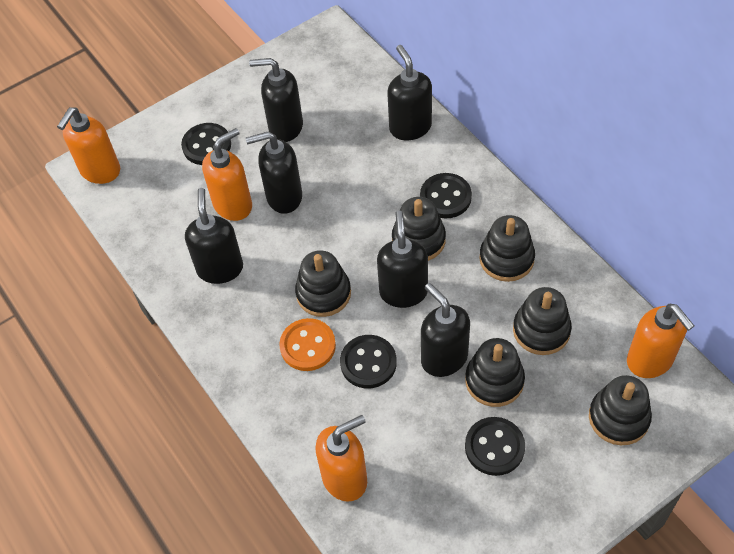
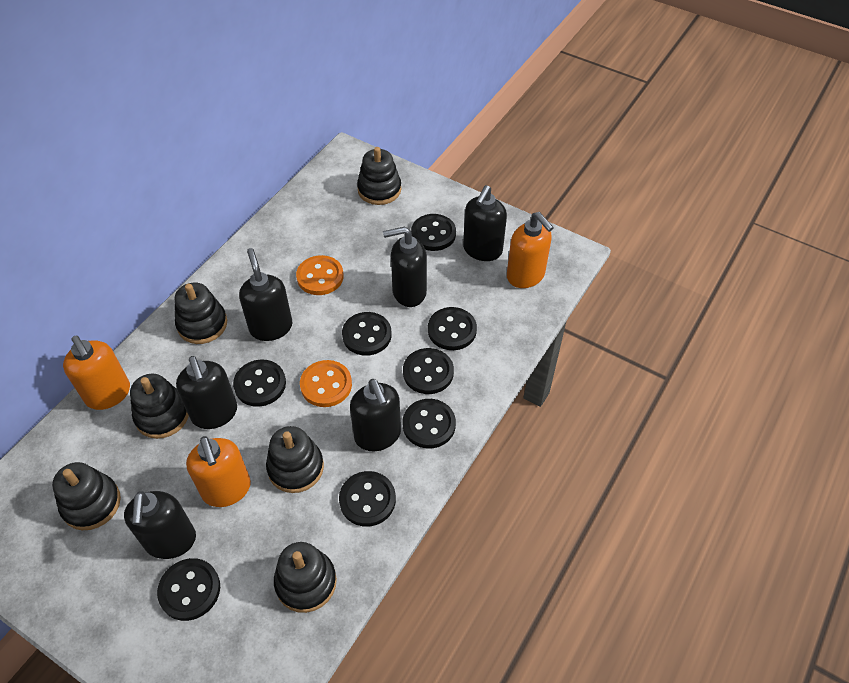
black button: 4 -> 8
orange button: 1 -> 2
orange soap dispenser: 4 -> 3

